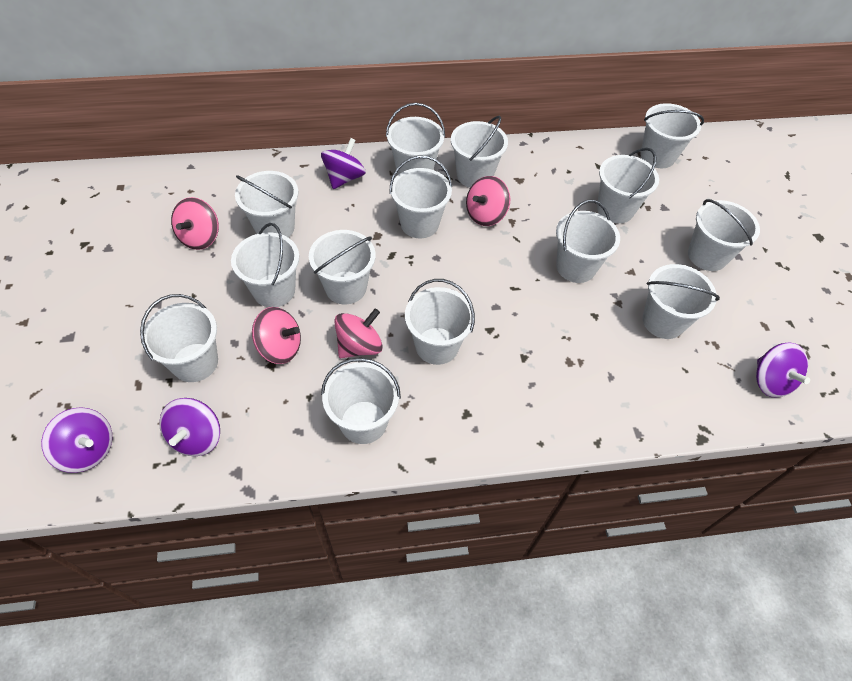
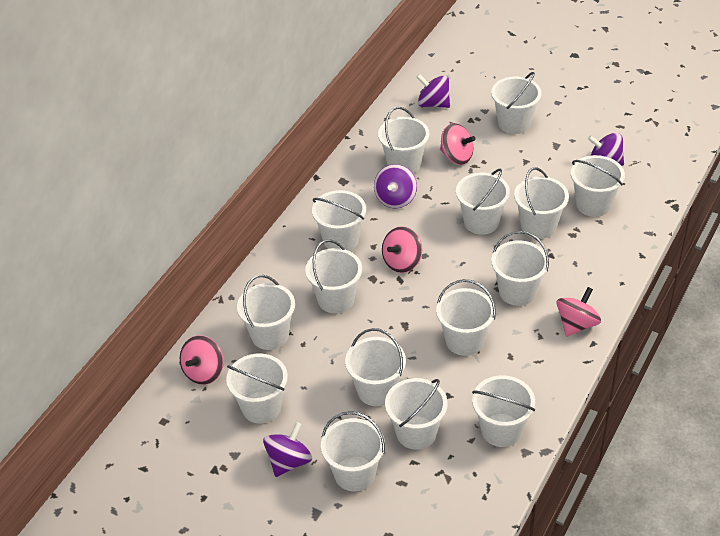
white bucket: 14 -> 15

